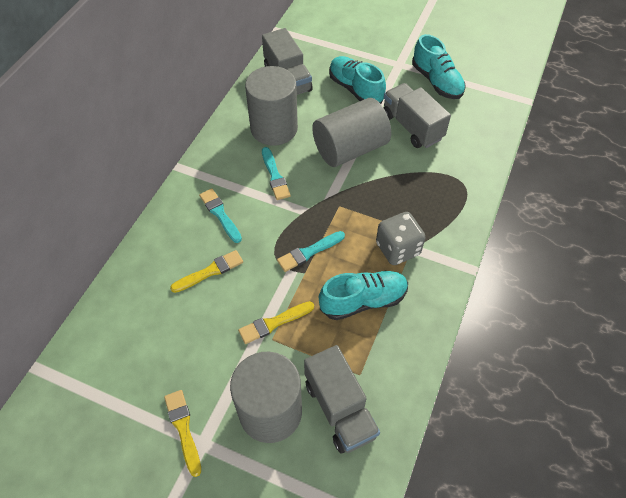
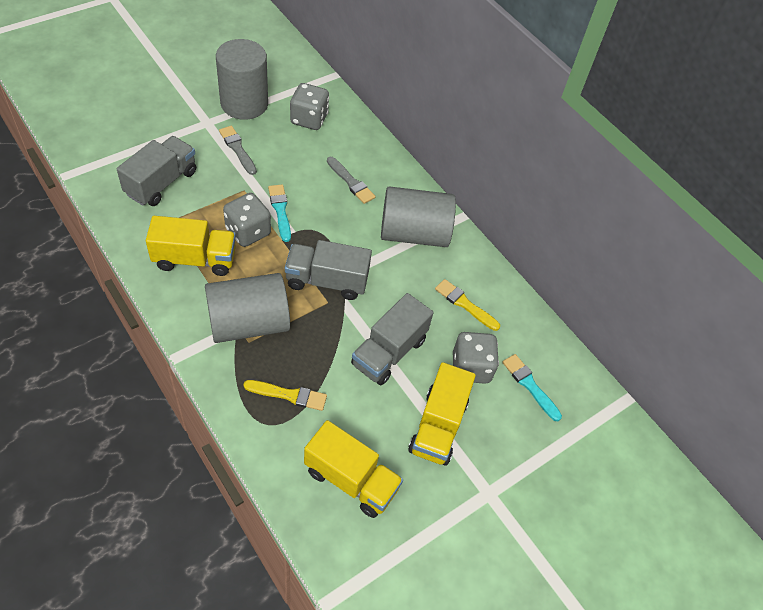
grey brush: 0 -> 2
grey dice: 1 -> 3
turquoise brush: 3 -> 2
turquoise shoe: 3 -> 0
yellow brush: 3 -> 2
yellow truck: 0 -> 3

